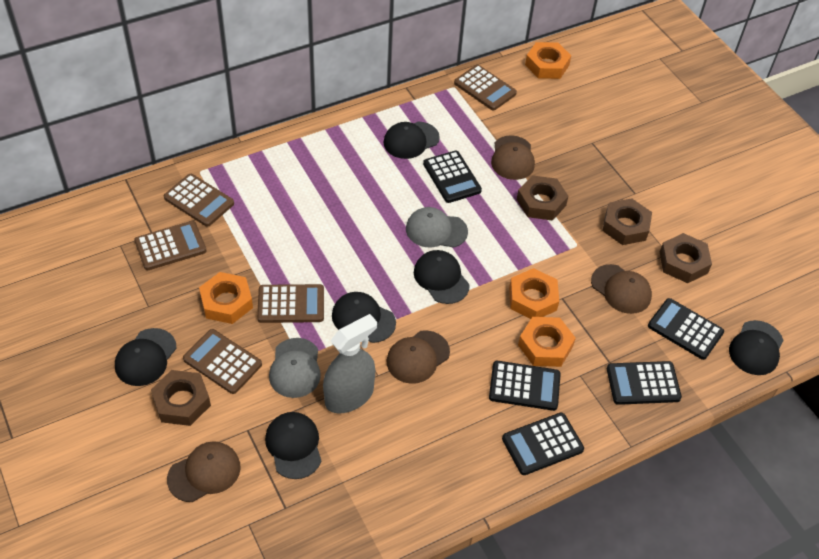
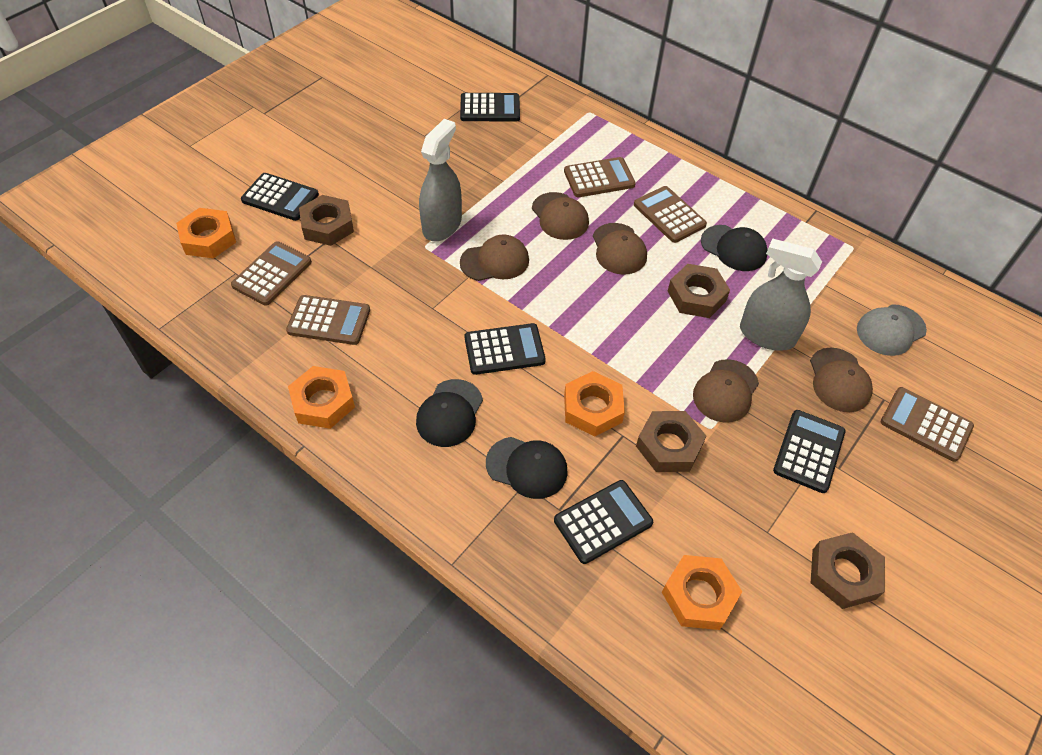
black cap: 6 -> 3
brown cap: 4 -> 5
grey cap: 2 -> 1
grey spray bottle: 1 -> 2

